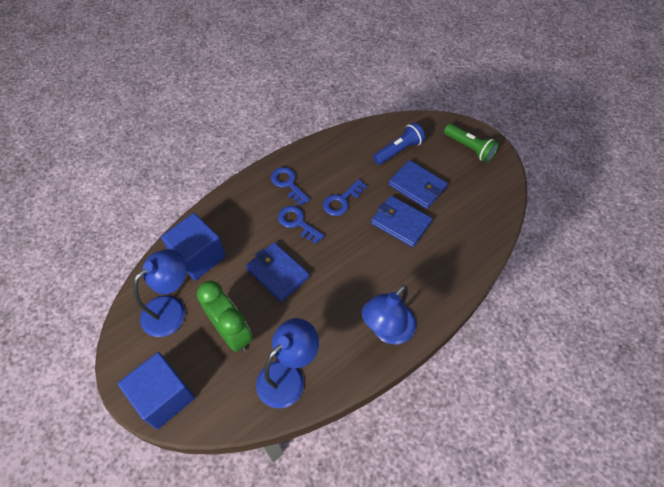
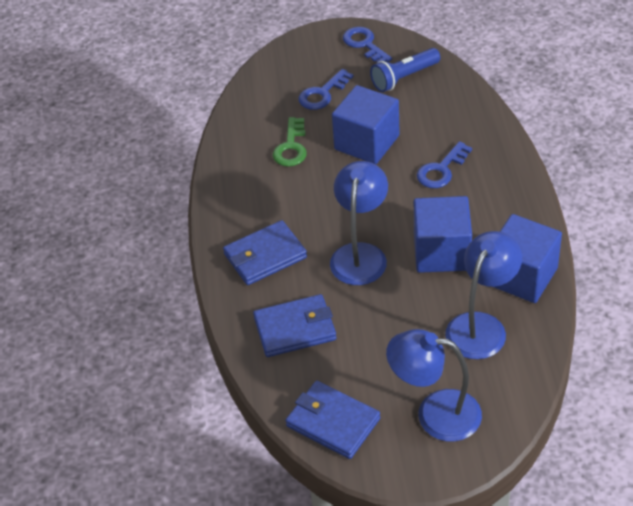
blue cube: 2 -> 3
green clock: 1 -> 0
green flashlight: 1 -> 0
green key: 0 -> 1

